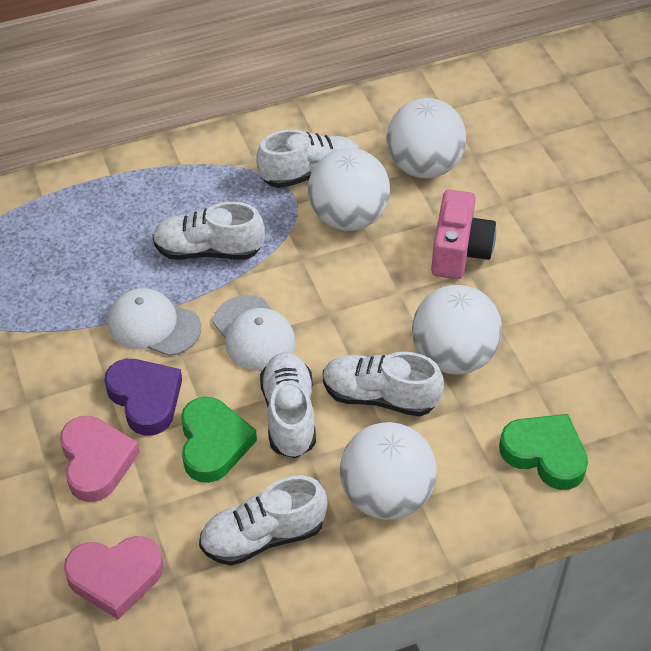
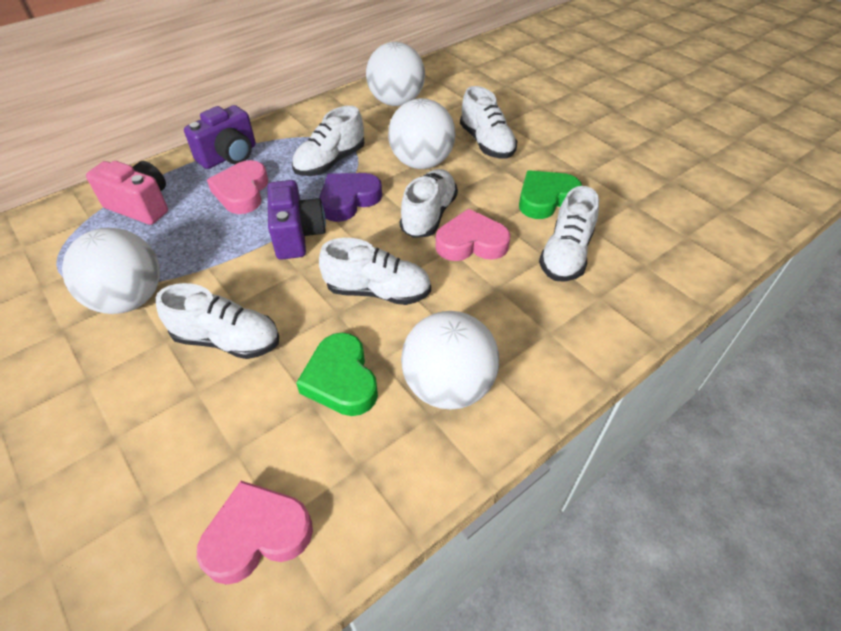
pink heart: 2 -> 3
purple camera: 0 -> 2
white cap: 2 -> 0
white shoe: 5 -> 6

